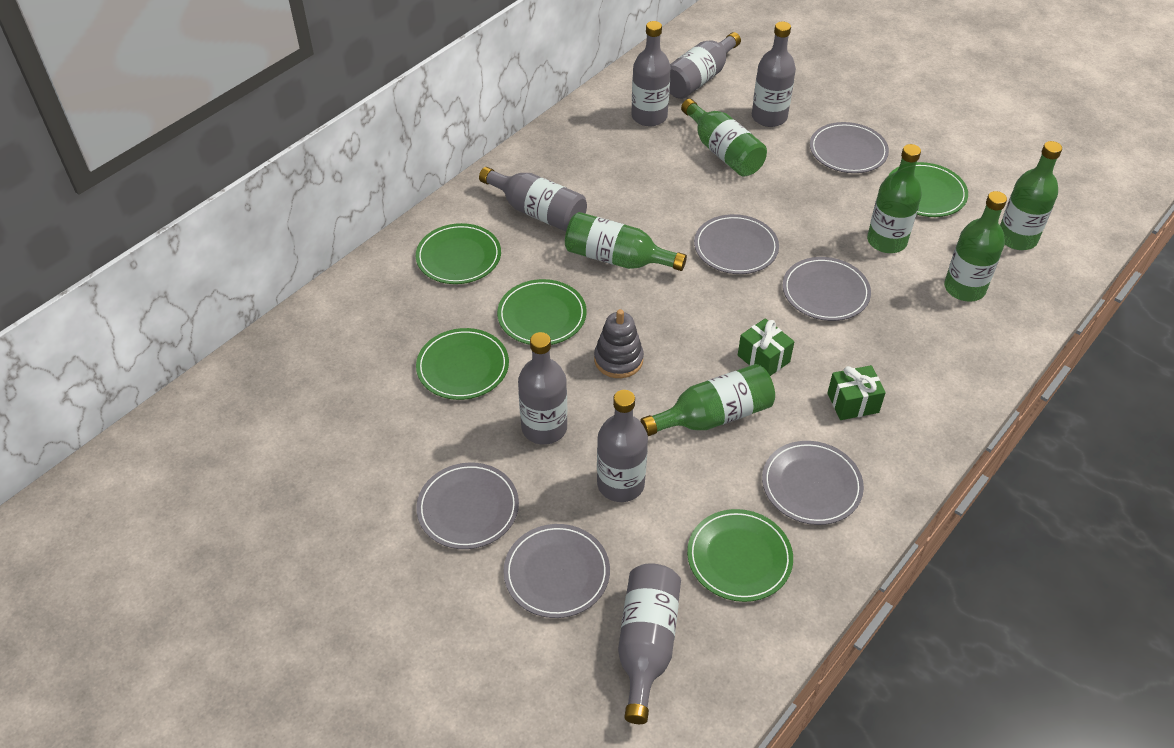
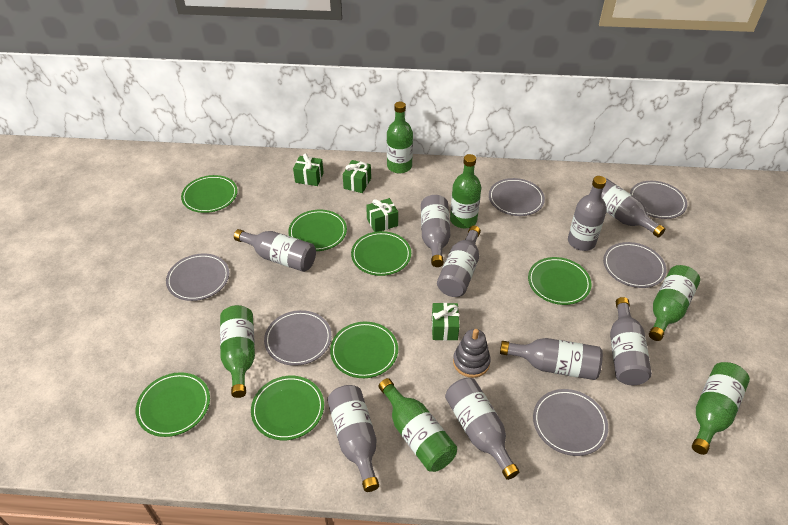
green gift: 2 -> 4
green plate: 5 -> 7
grey bottle: 7 -> 9

